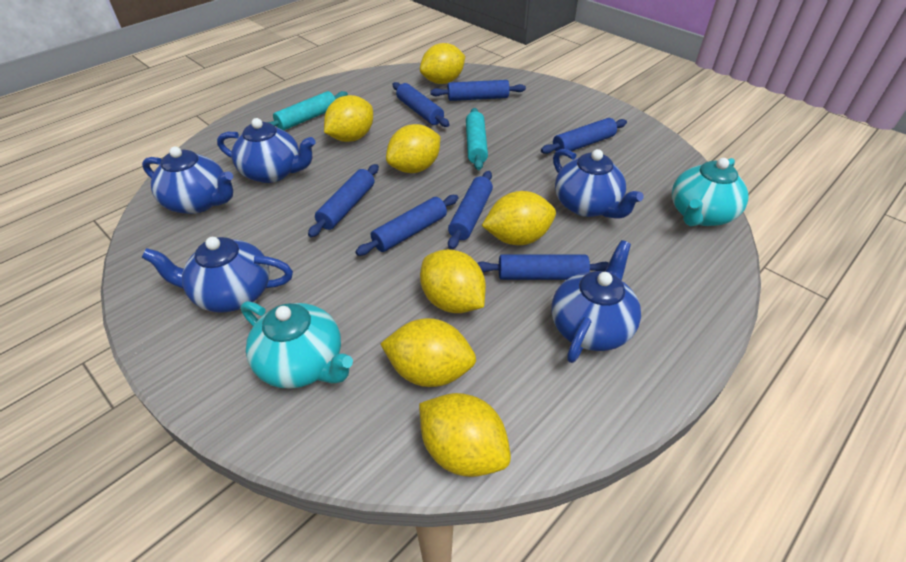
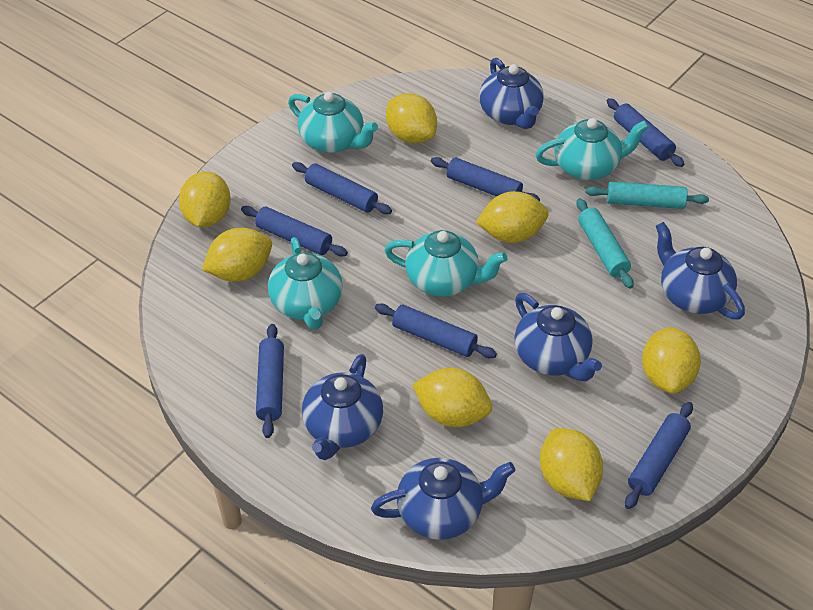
turquoise teapot: 2 -> 4

